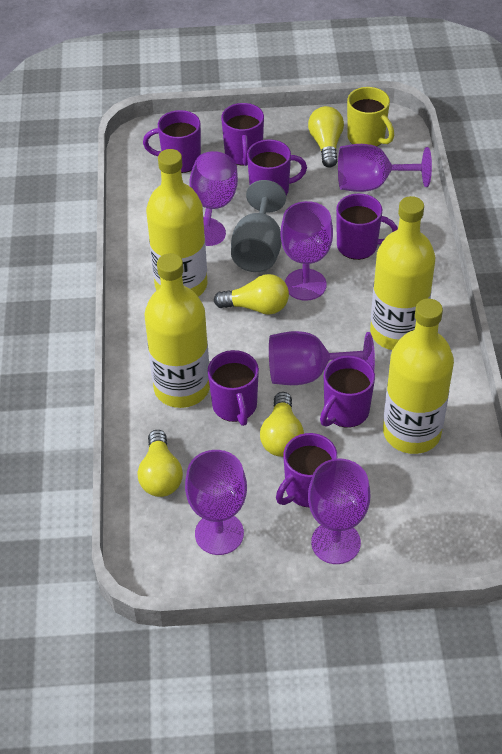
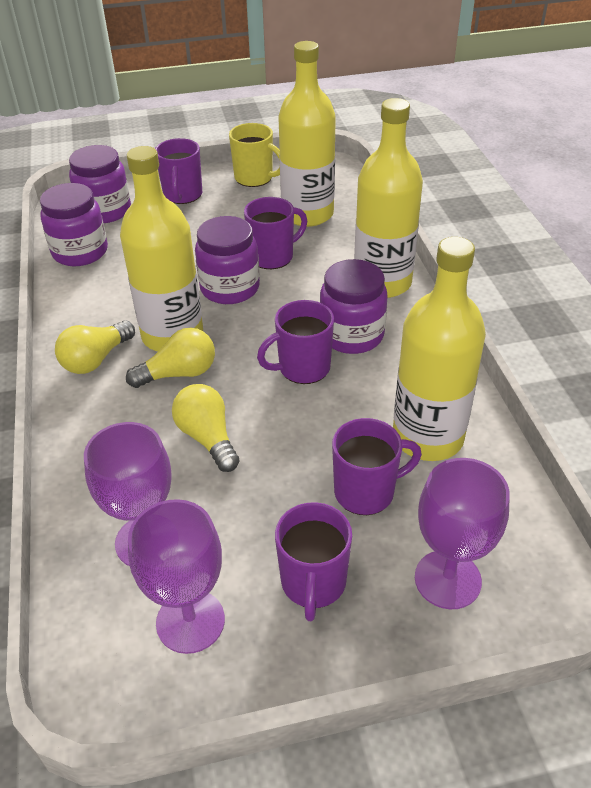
grey goblet: 1 -> 0
purple goblet: 6 -> 3
purple jar: 0 -> 4
purple mug: 7 -> 5
yellow light bulb: 4 -> 3

